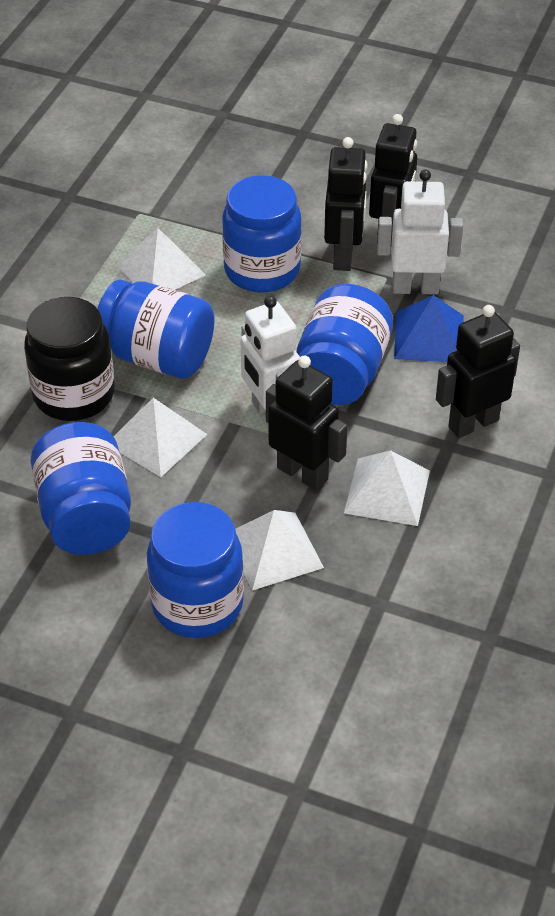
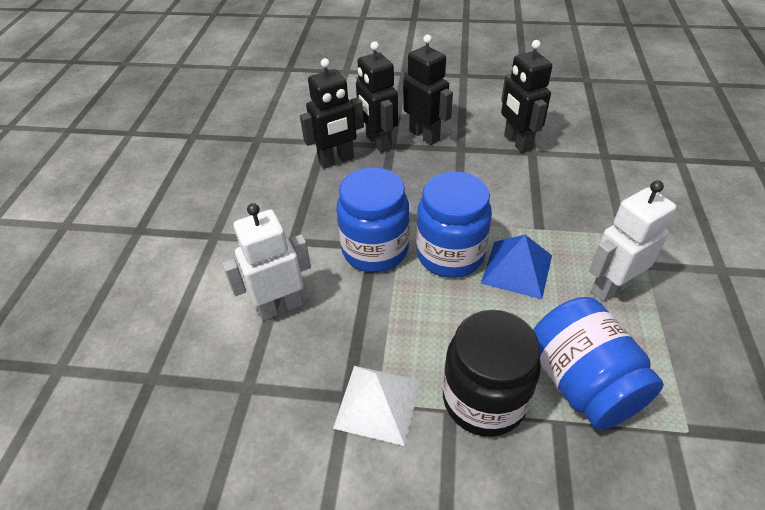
blue jar: 5 -> 3
white pyramid: 4 -> 1

